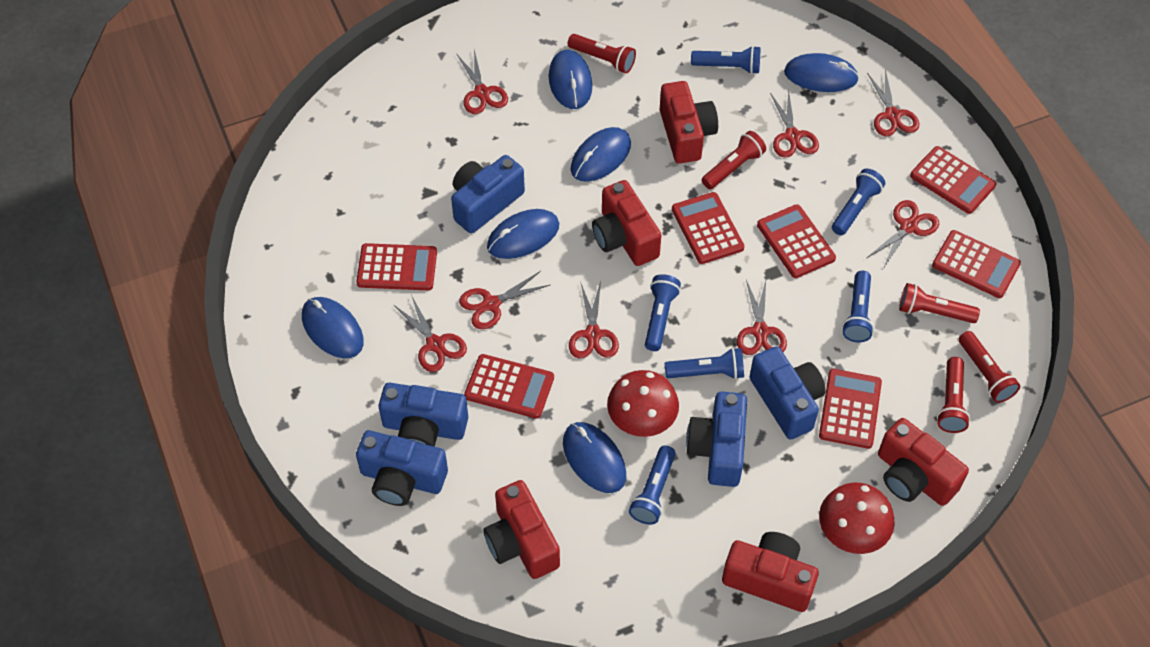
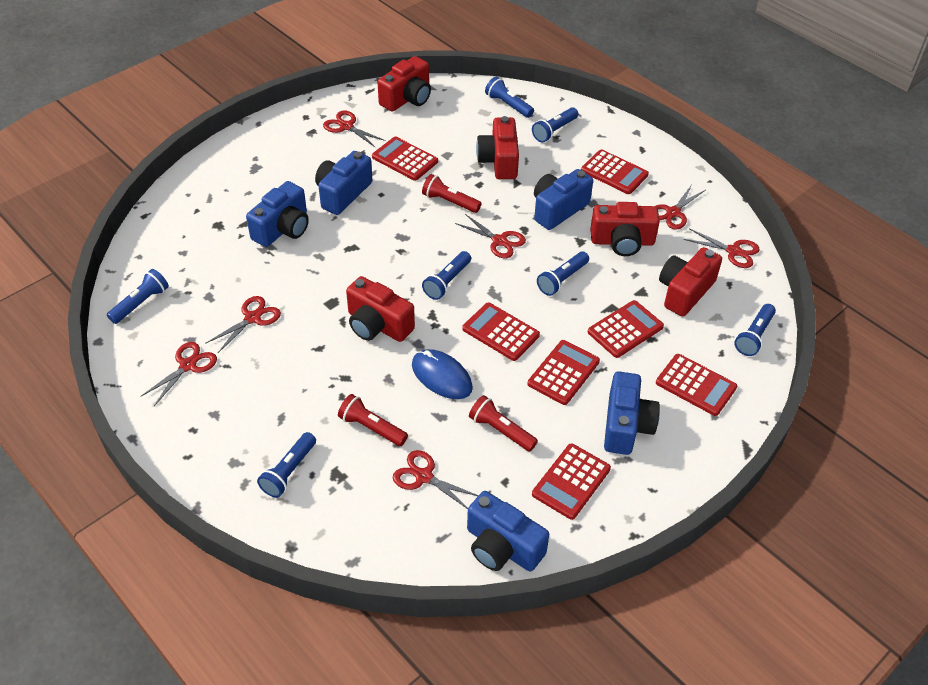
blue flashlight: 6 -> 7
blue mouse: 6 -> 1
red flashlight: 5 -> 3
red mushroom: 2 -> 0
red scissors: 8 -> 7

